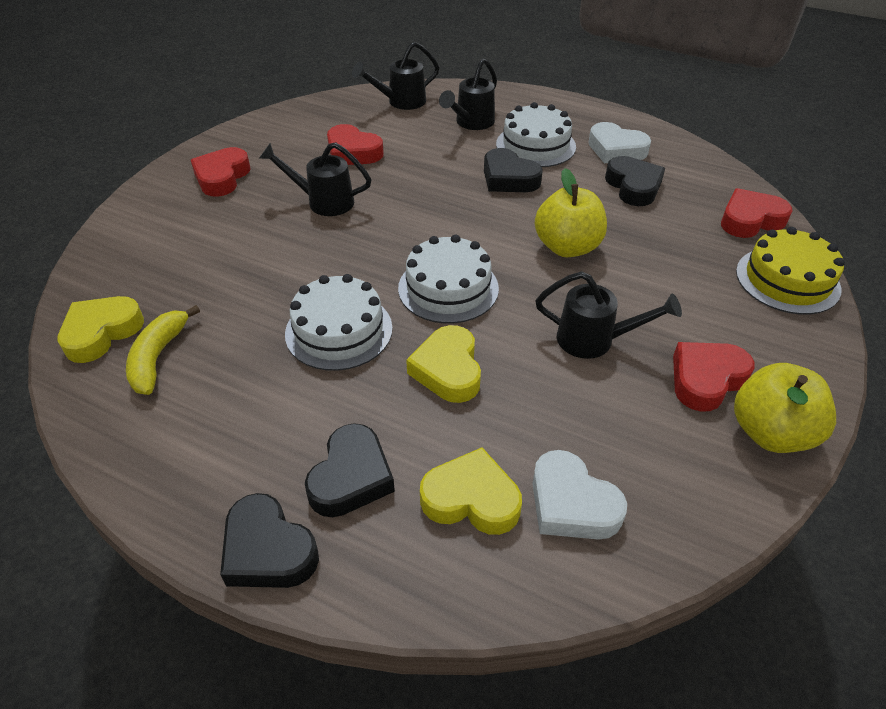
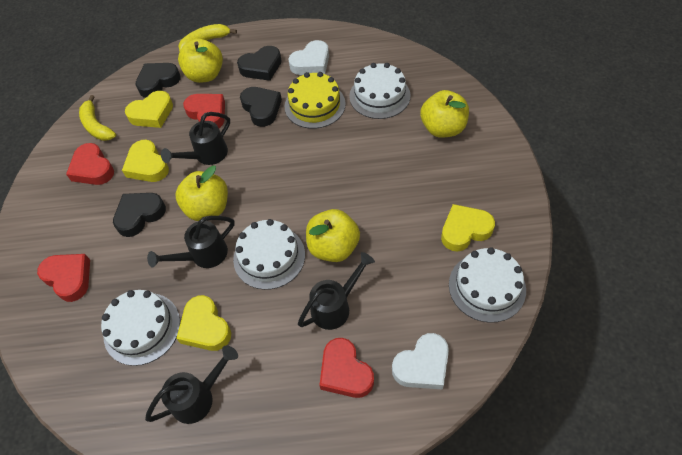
white cake: 3 -> 4
yellow apple: 2 -> 4
yellow banana: 1 -> 2
yellow heart: 3 -> 4

